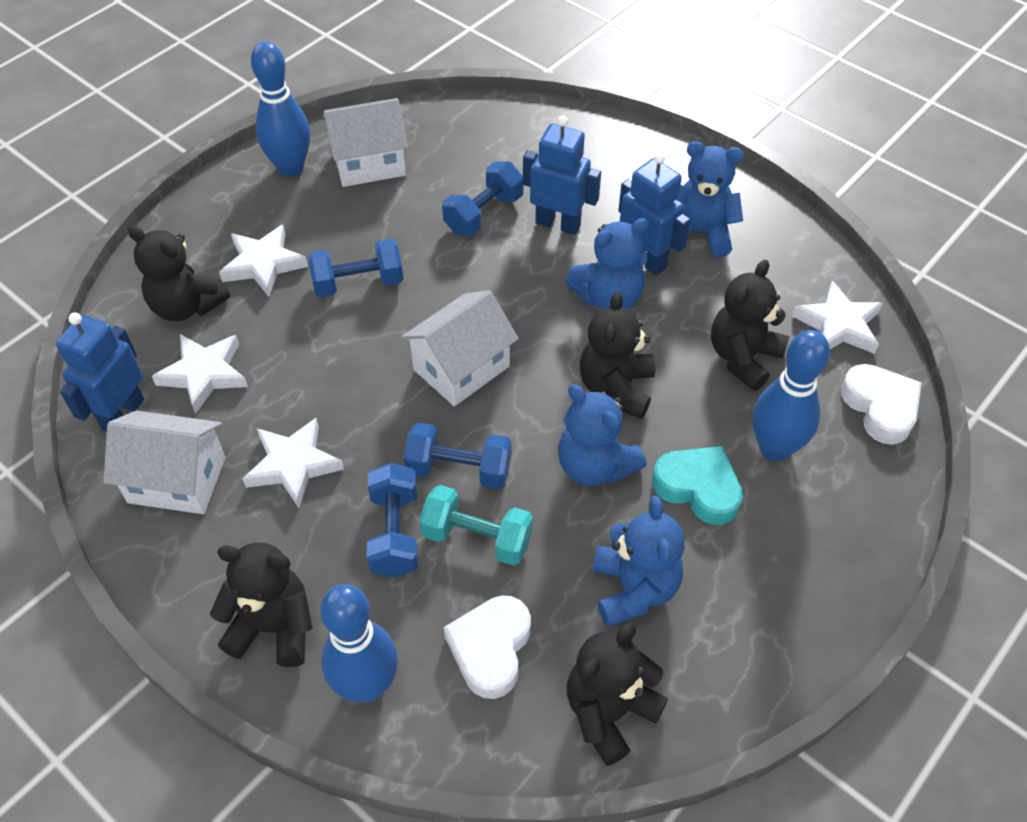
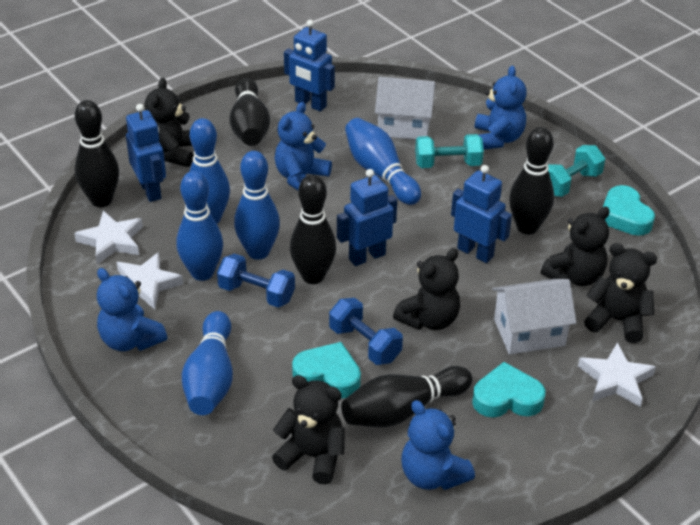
black bowling pin: 0 -> 5
blue bowling pin: 3 -> 5
blue dumbbell: 4 -> 2
blue robot: 3 -> 4
turquoise dumbbell: 1 -> 2
turquoise heart: 1 -> 3
white heart: 2 -> 0
white house: 3 -> 2
white star: 4 -> 3

